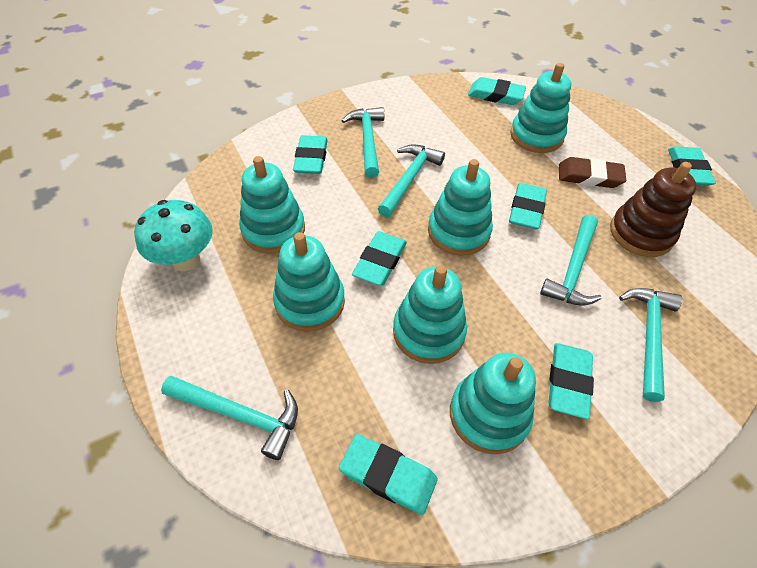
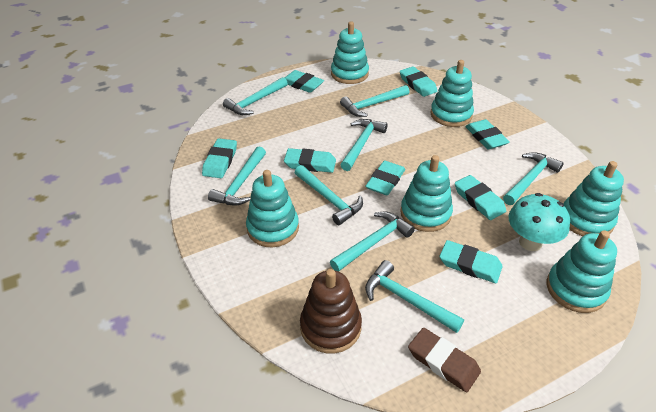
turquoise eraser: 7 -> 8
turquoise hammer: 5 -> 8

